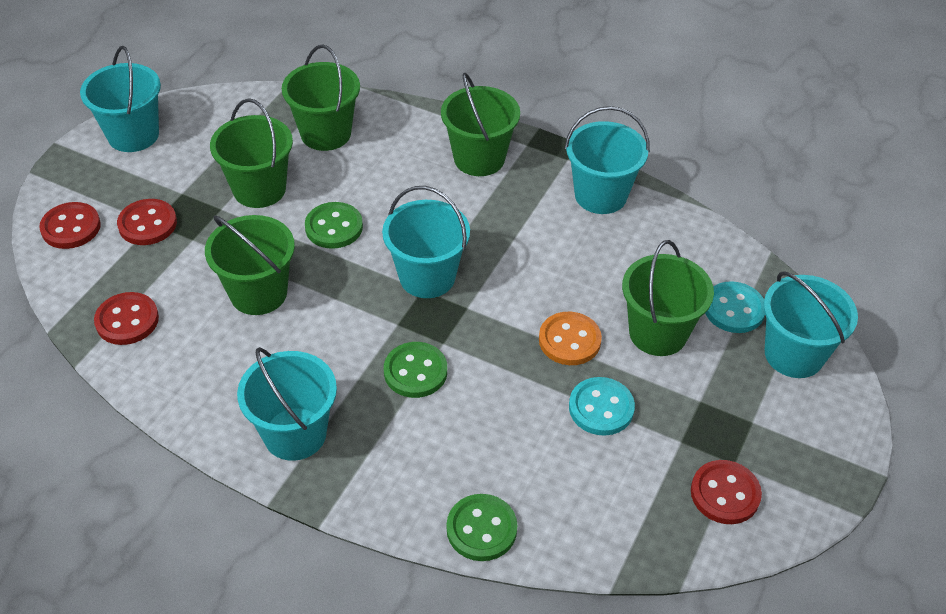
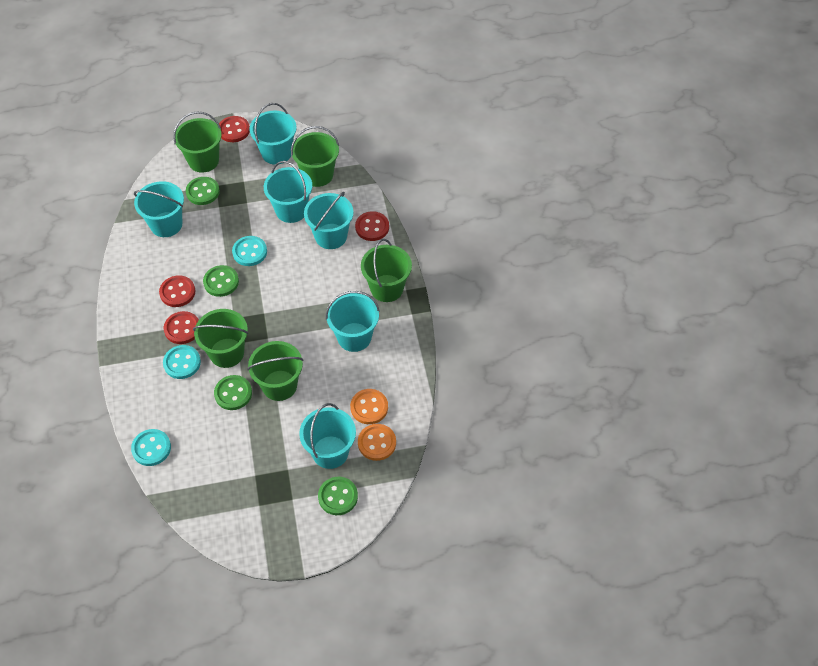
green button: 3 -> 4
orange button: 1 -> 2
turquoise bucket: 5 -> 6
turquoise button: 2 -> 3

